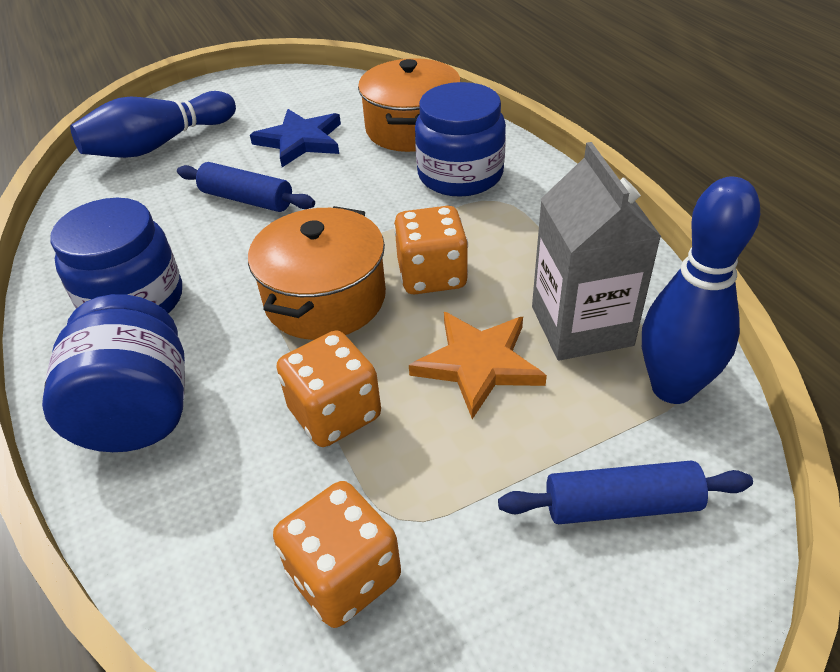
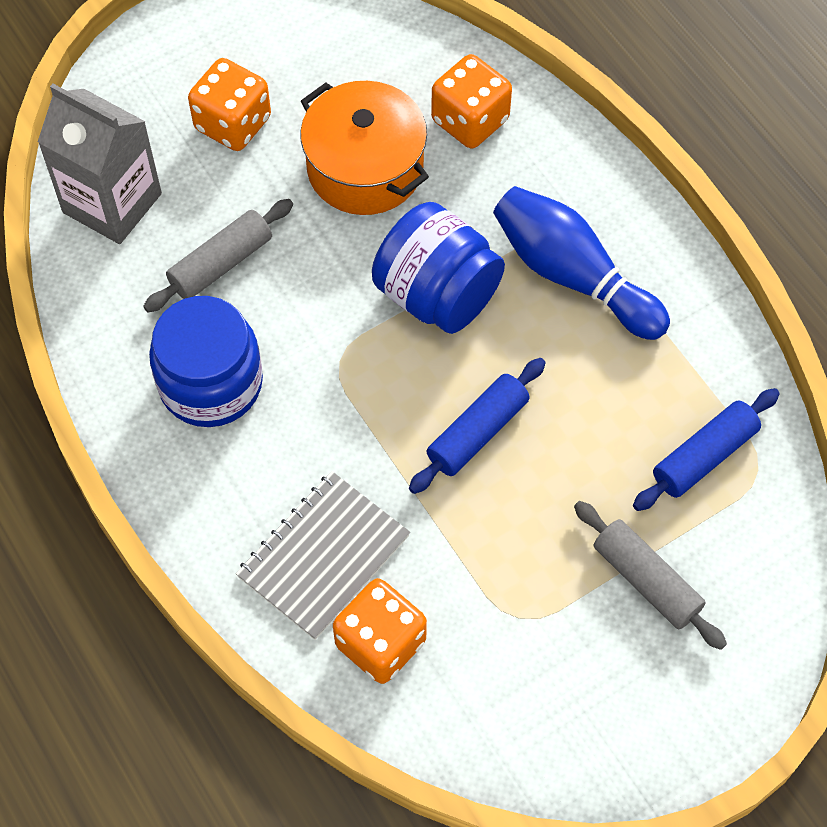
blue bowling pin: 2 -> 1
blue jar: 3 -> 2
blue star: 1 -> 0
grey notebook: 0 -> 1
grey rolling pin: 0 -> 2
orange pot: 2 -> 1
orange star: 1 -> 0

